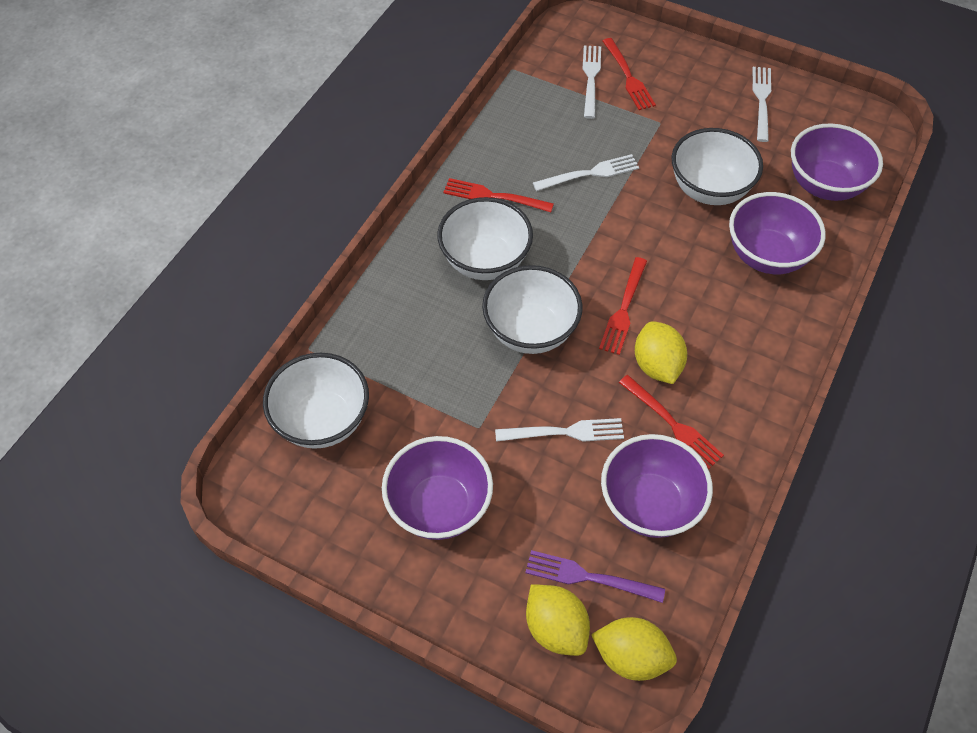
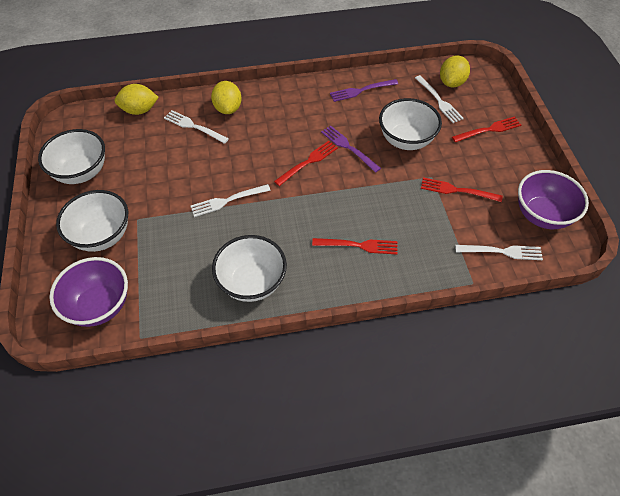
purple bowl: 4 -> 2
purple fork: 1 -> 2

